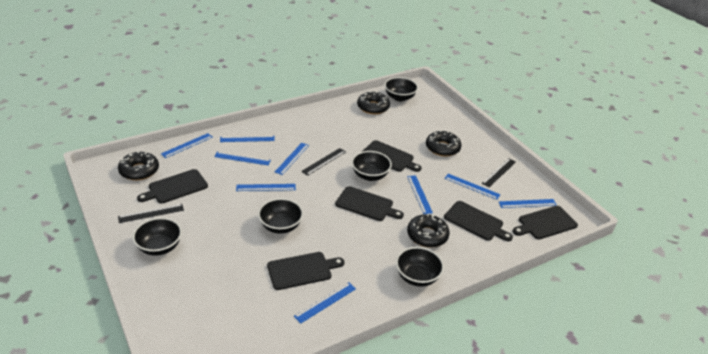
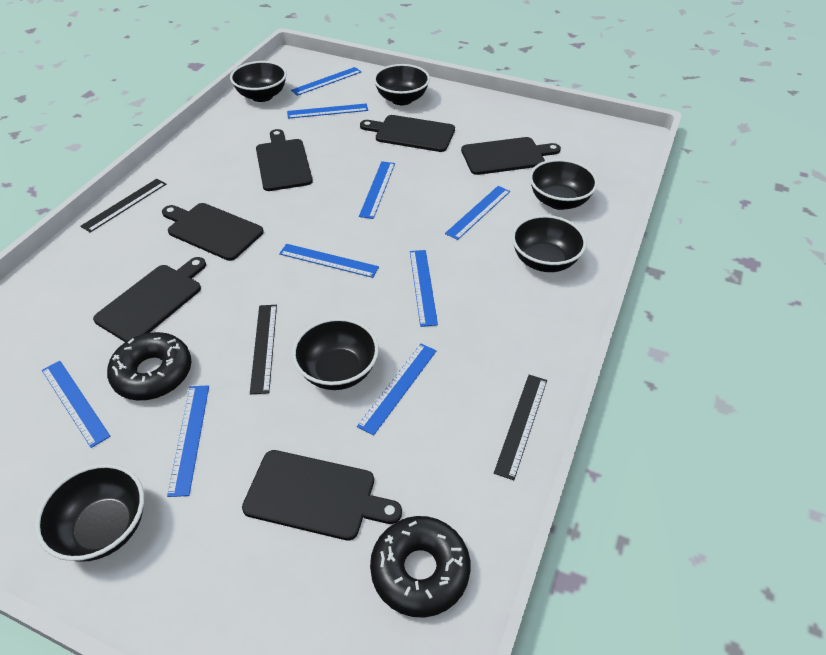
black bowl: 5 -> 6
black donut: 4 -> 2

